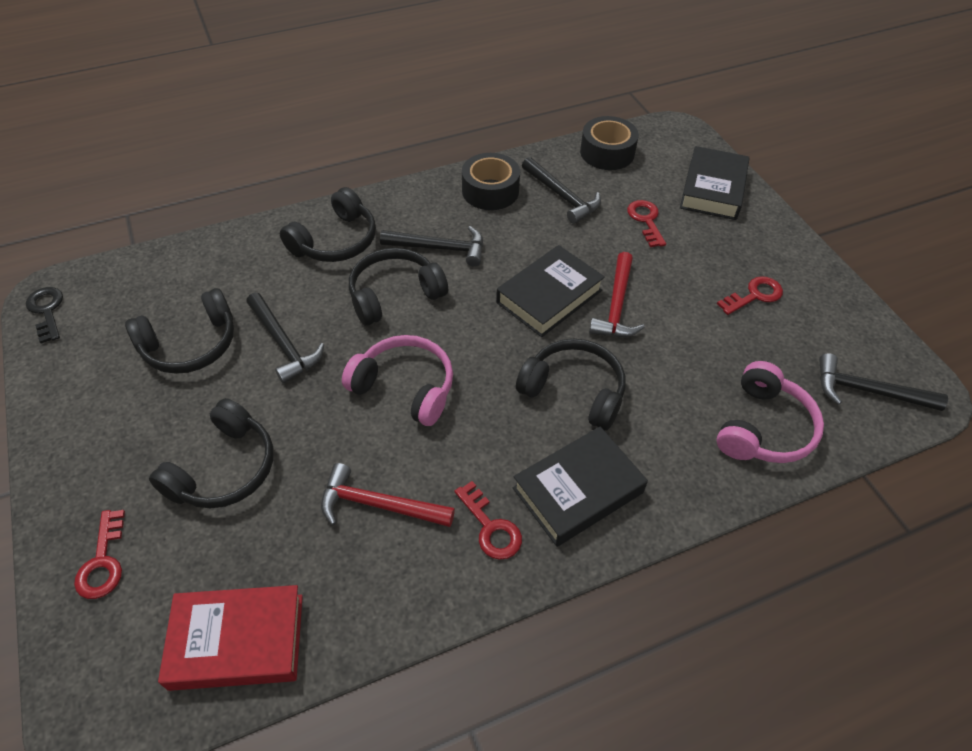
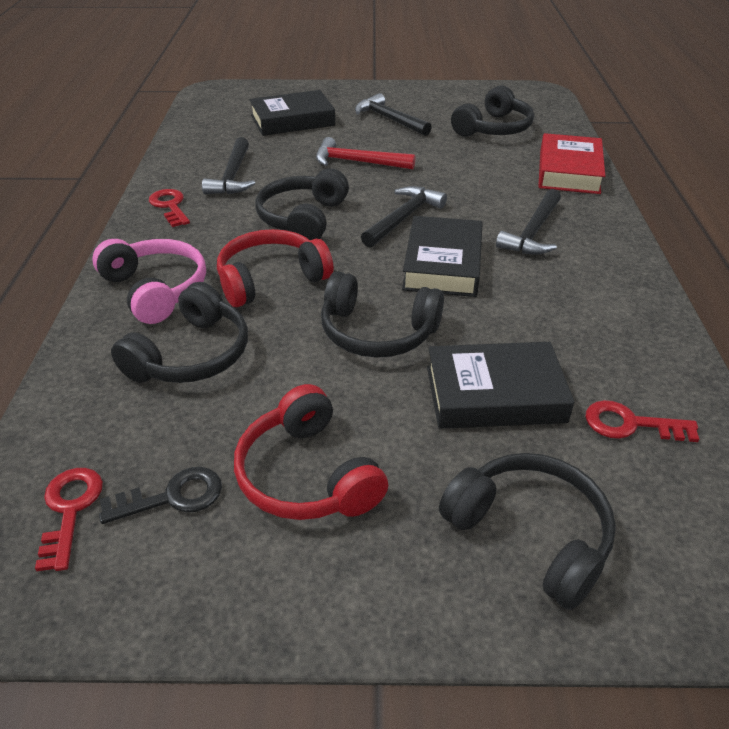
black tape: 2 -> 0
pink headphones: 2 -> 1
red hammer: 2 -> 1
red headphones: 0 -> 2
red key: 4 -> 3

